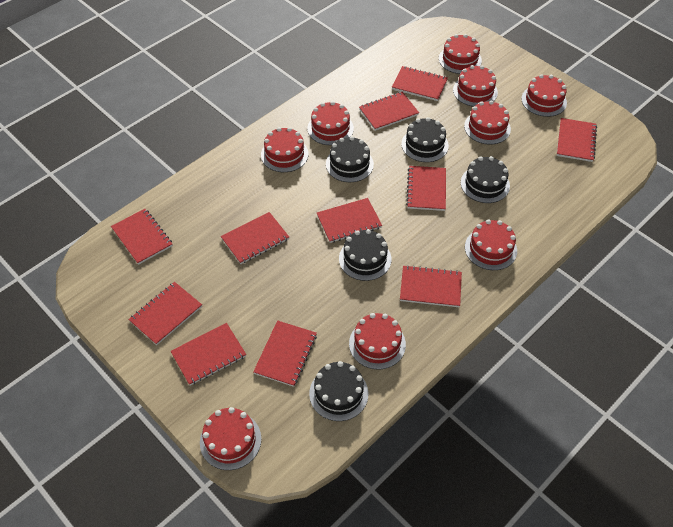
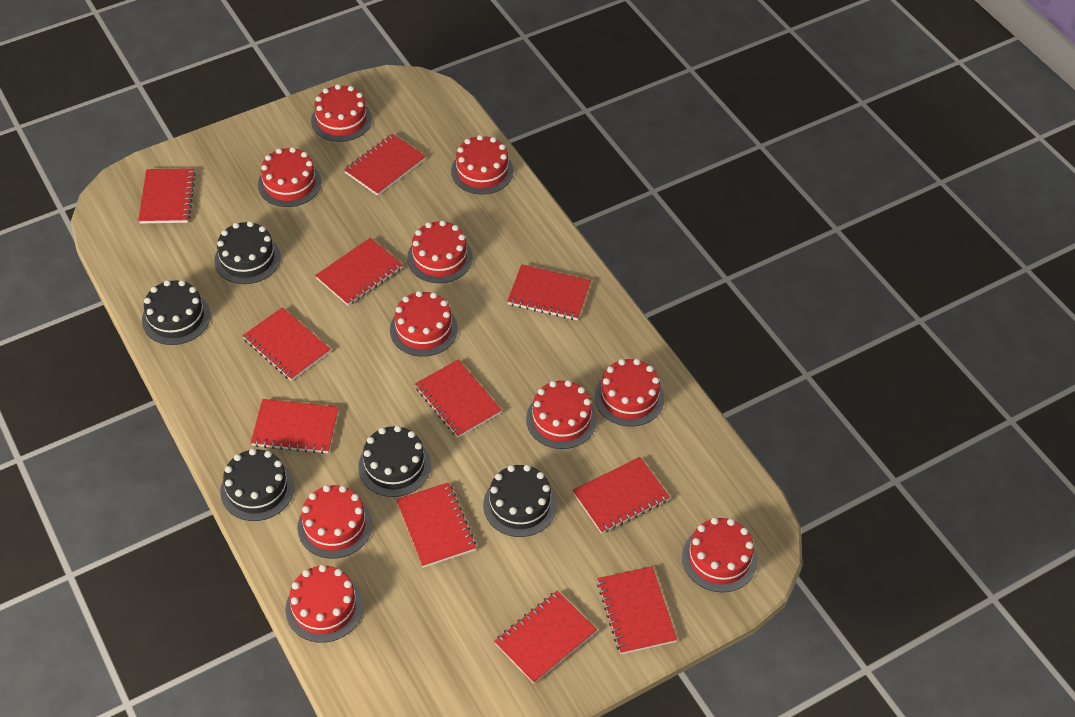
red cake: 9 -> 10

